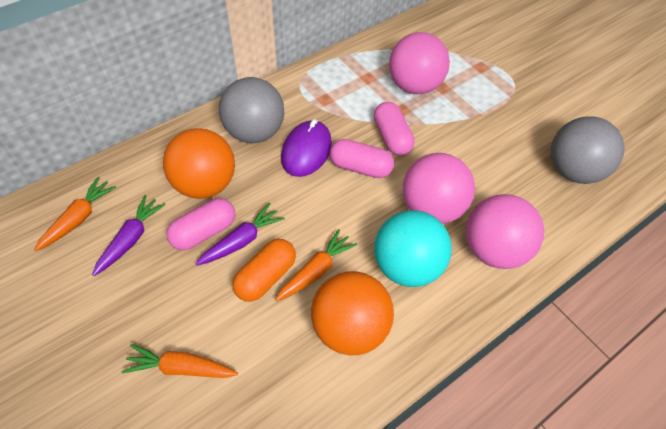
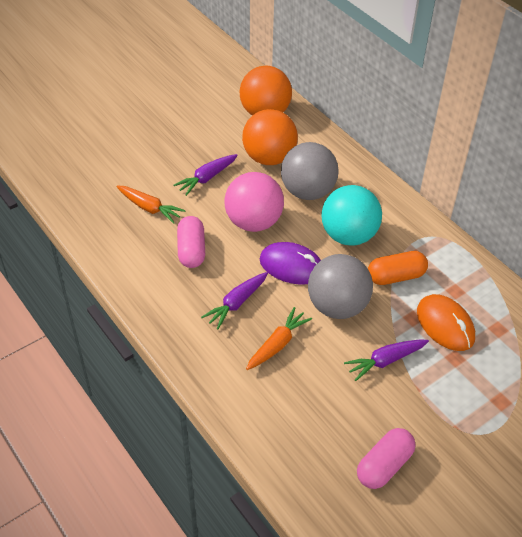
orange carrot: 3 -> 2
orange mouse: 0 -> 1
pink ball: 3 -> 1
pink capsule: 3 -> 2
purple carrot: 2 -> 3

